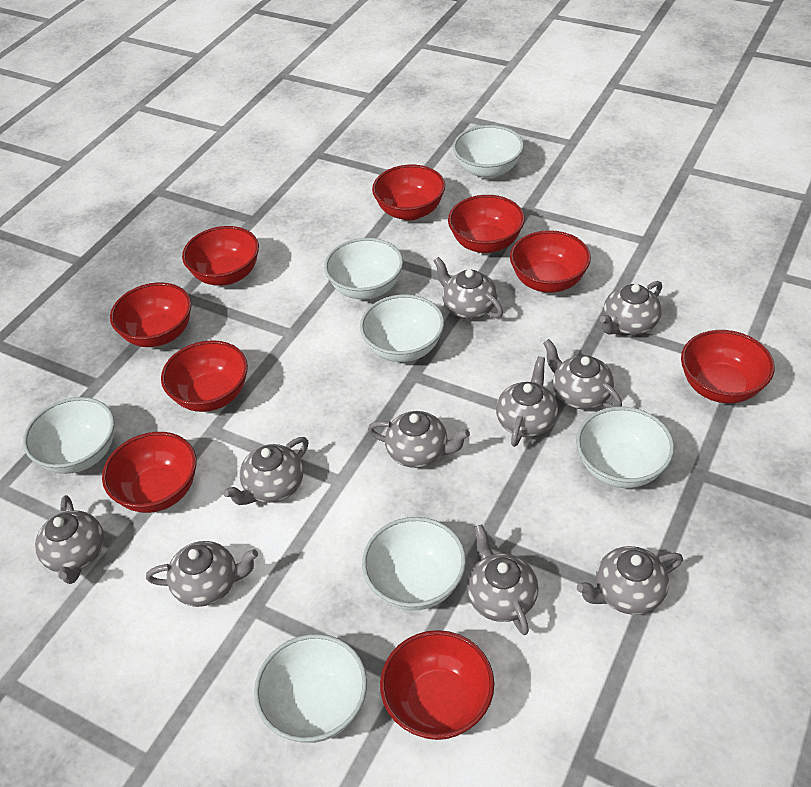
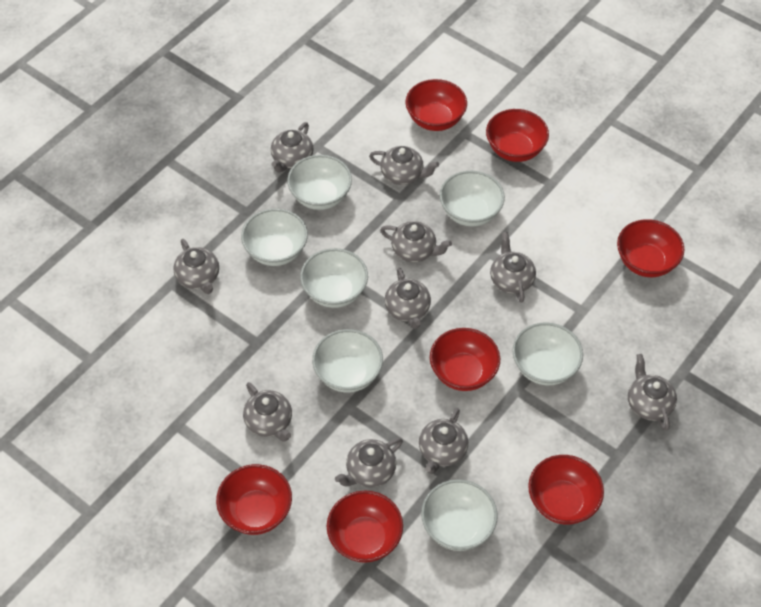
red bowl: 9 -> 7

